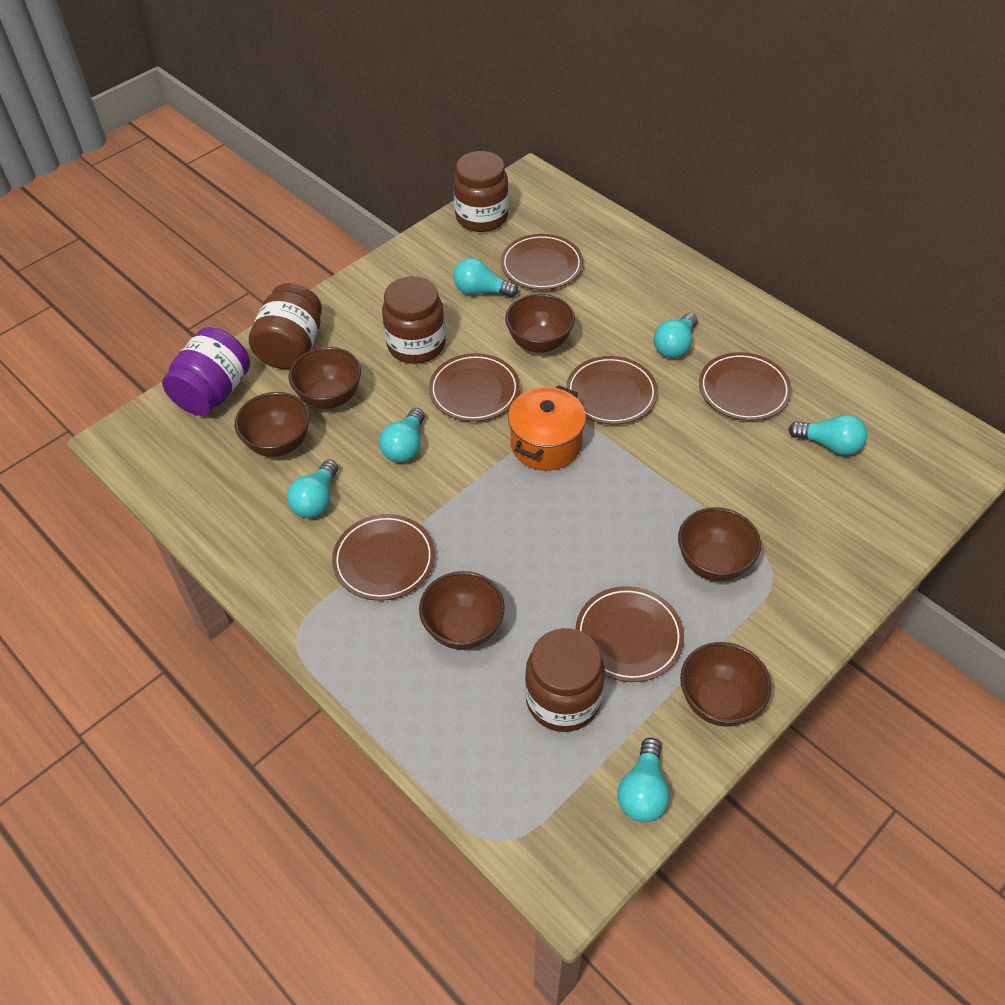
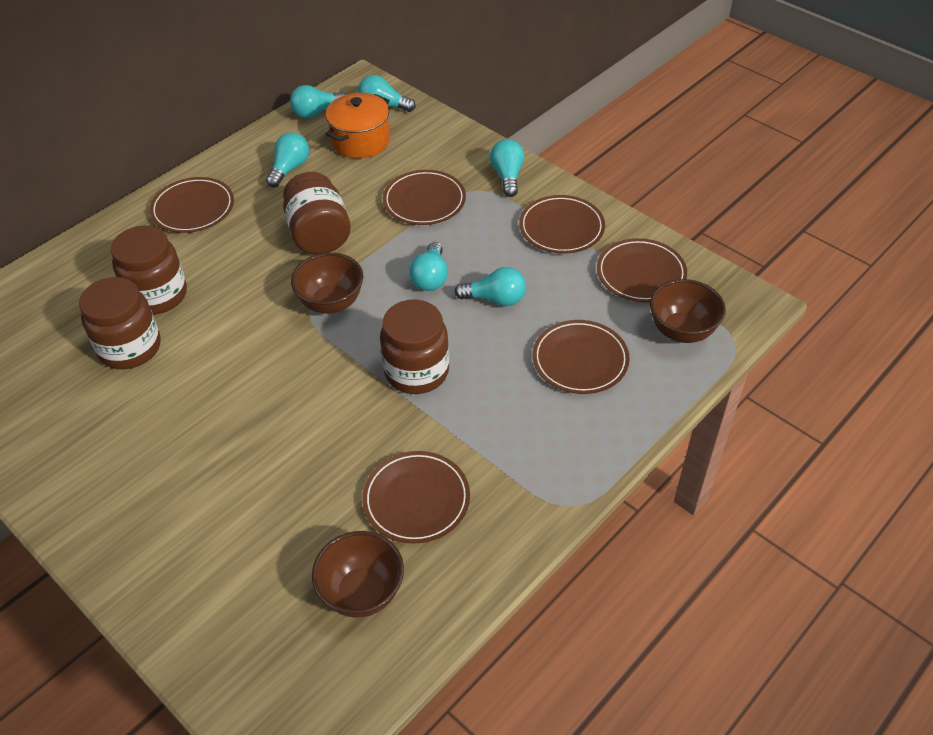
brown bowl: 6 -> 3
purple jar: 1 -> 0

